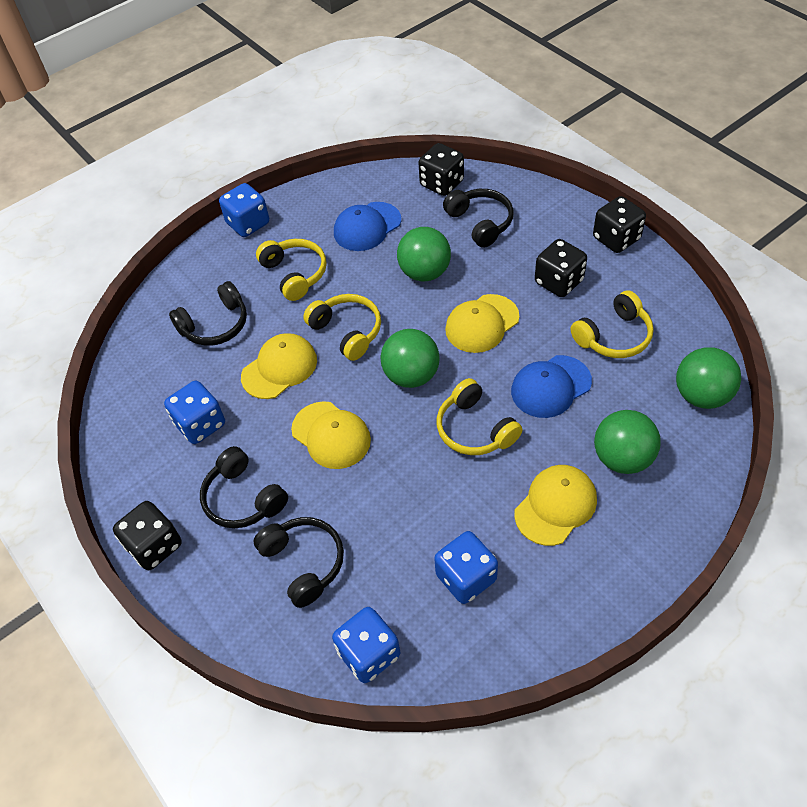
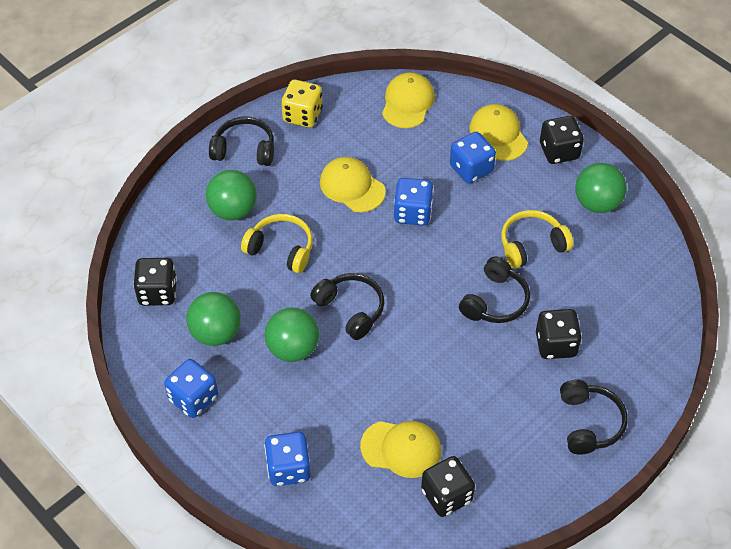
blue cap: 2 -> 0
yellow dice: 0 -> 1
yellow headphones: 4 -> 2

